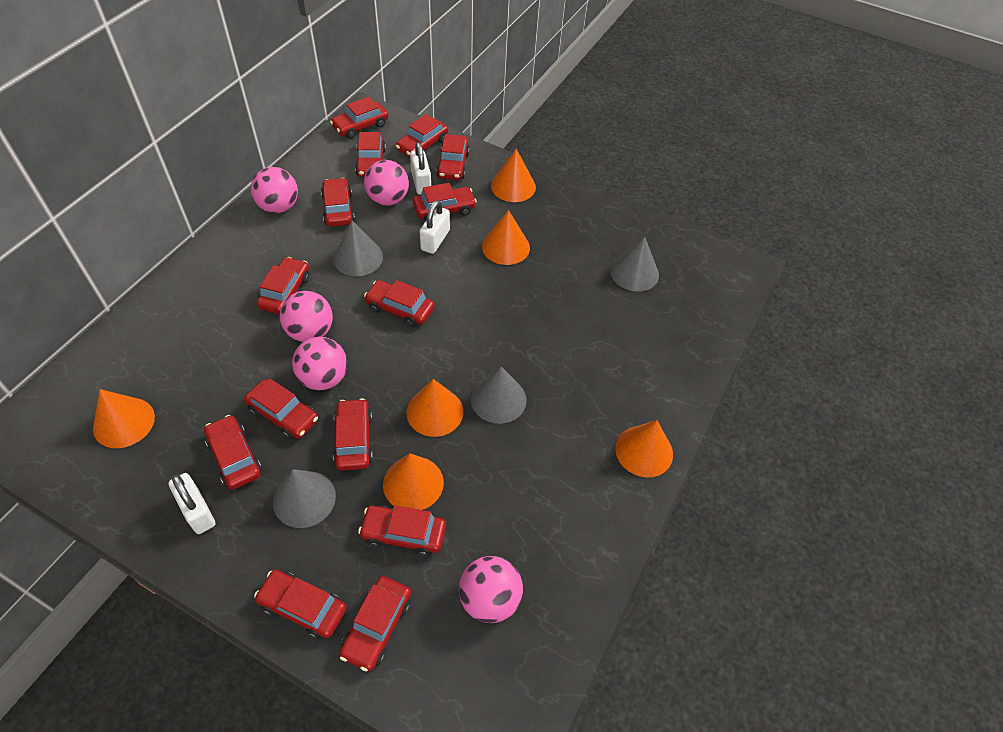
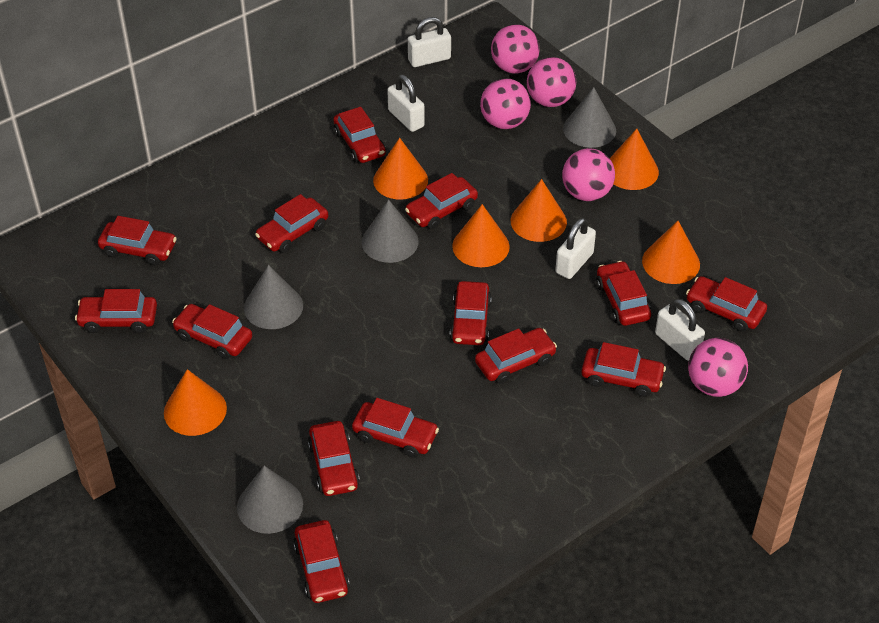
white padlock: 3 -> 4

